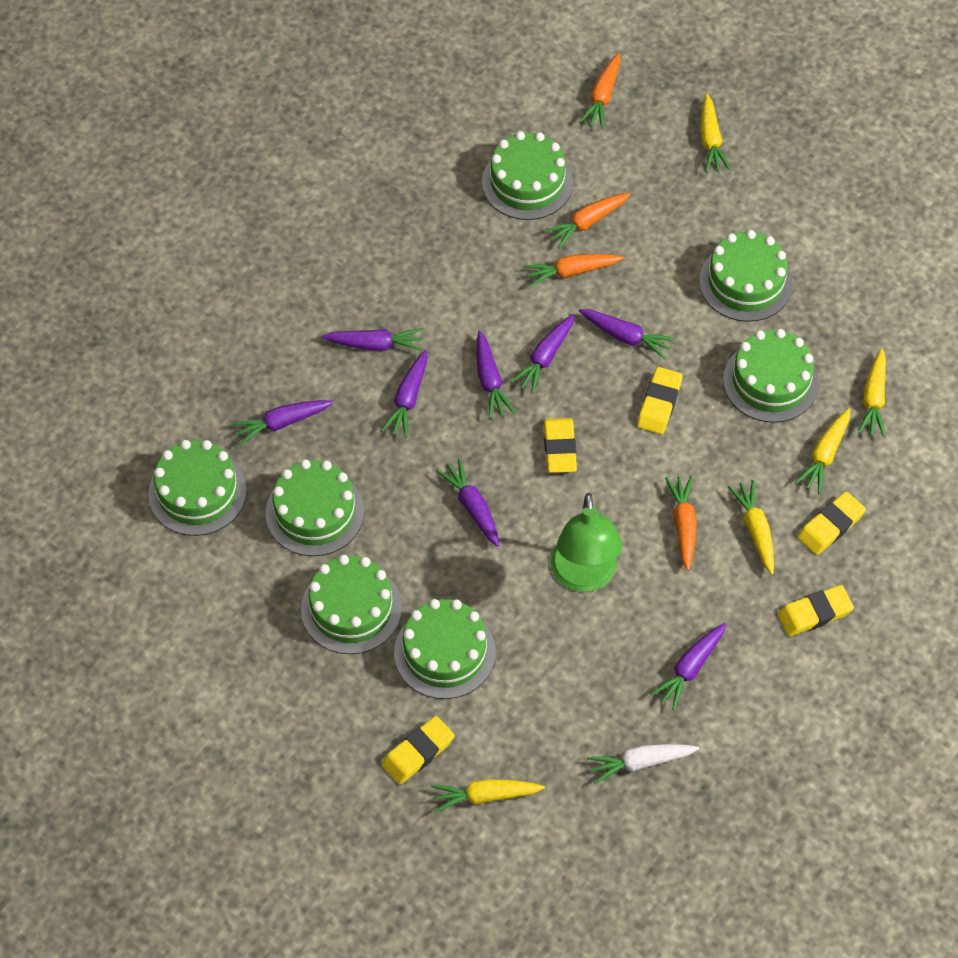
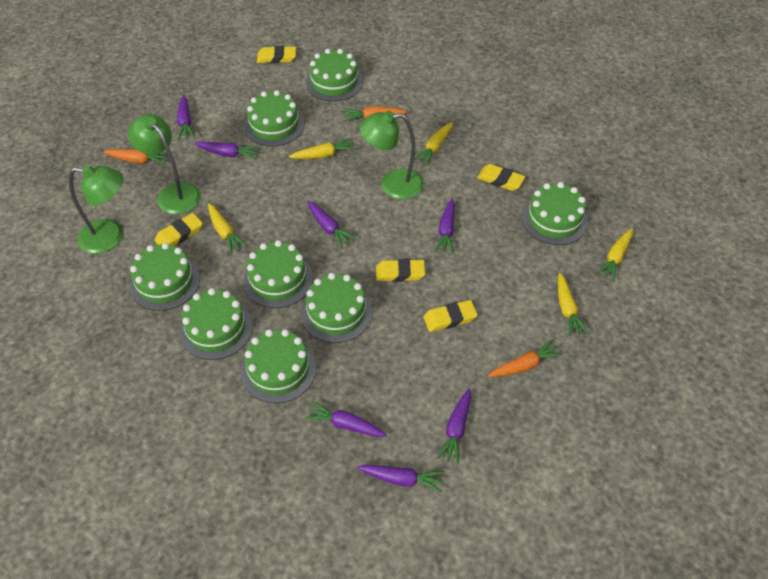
green cake: 7 -> 8
green lamp: 1 -> 3
orange carrot: 4 -> 3
purple carrot: 8 -> 7
white carrot: 1 -> 0

